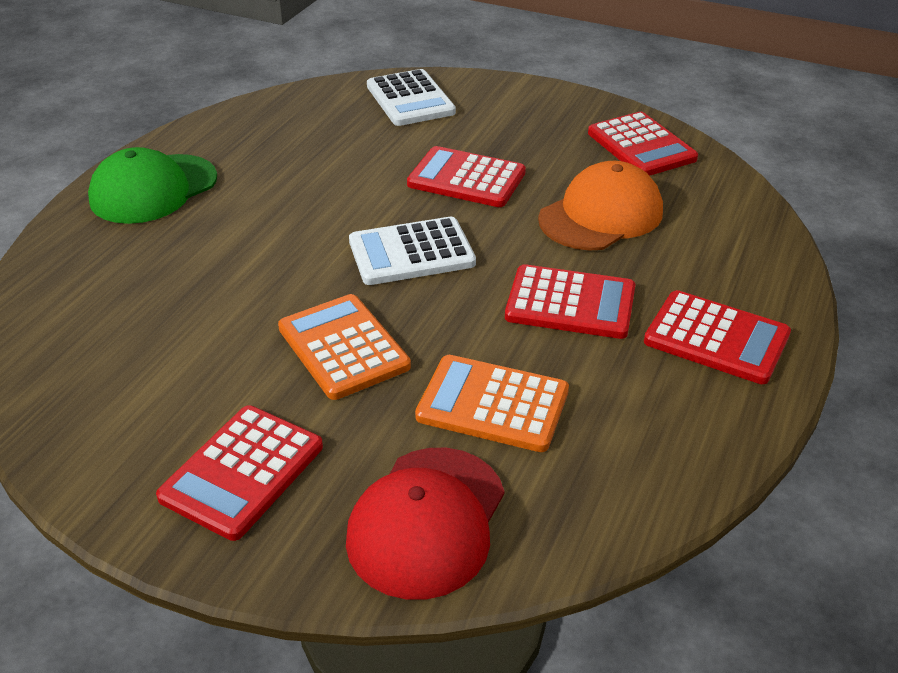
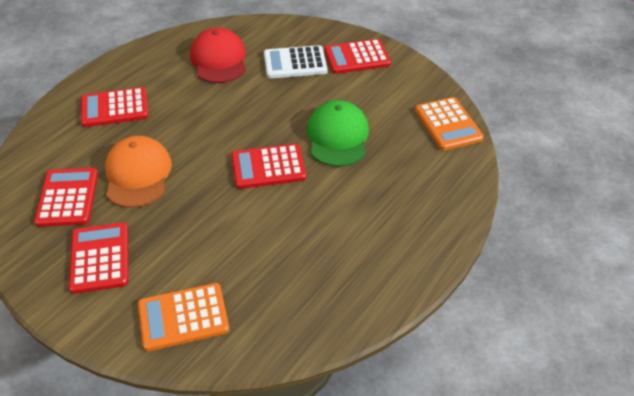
white calculator: 2 -> 1

